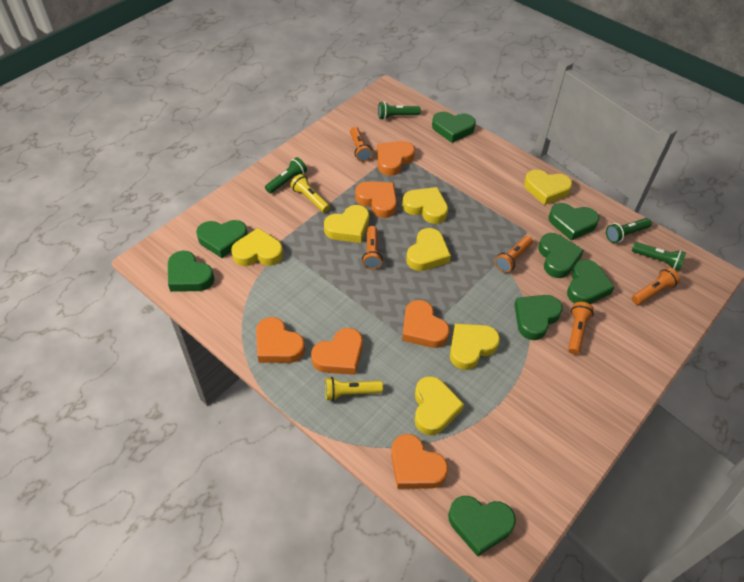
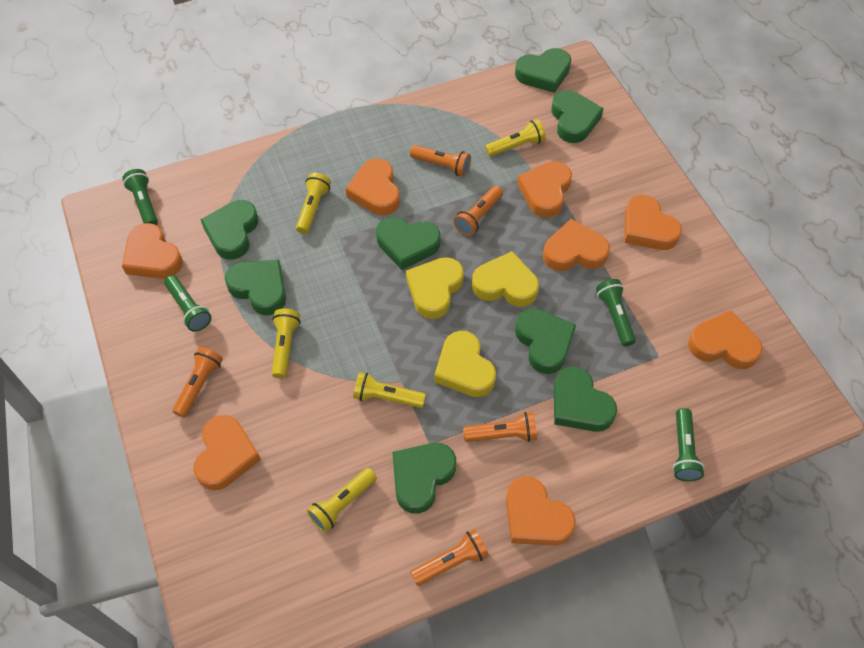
orange heart: 6 -> 8
yellow flashlight: 2 -> 5
yellow heart: 7 -> 3

